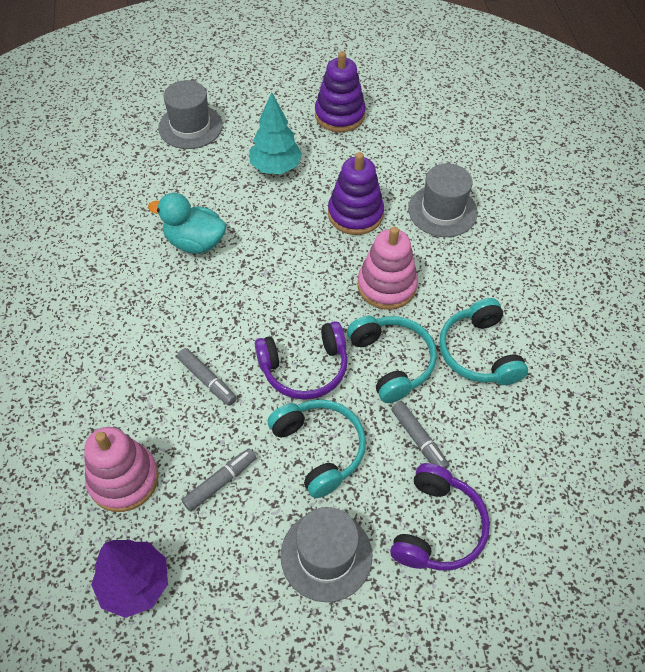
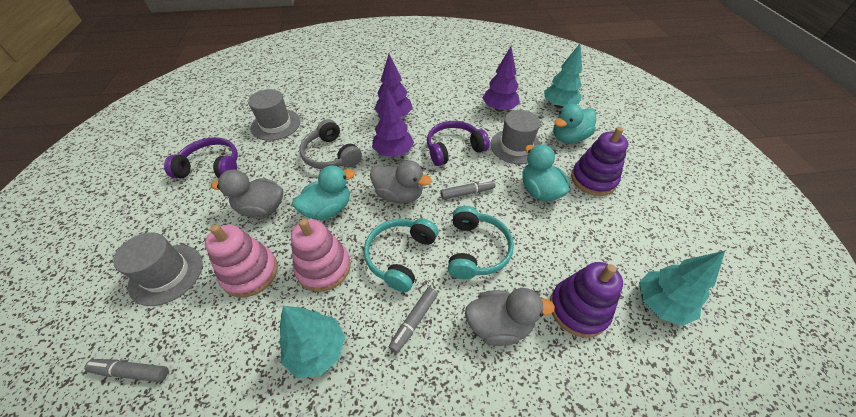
grey duck: 0 -> 3
grey headphones: 0 -> 1
purple tree: 1 -> 3
turquoise duck: 1 -> 3
turquoise headphones: 3 -> 2
turquoise tree: 1 -> 3

